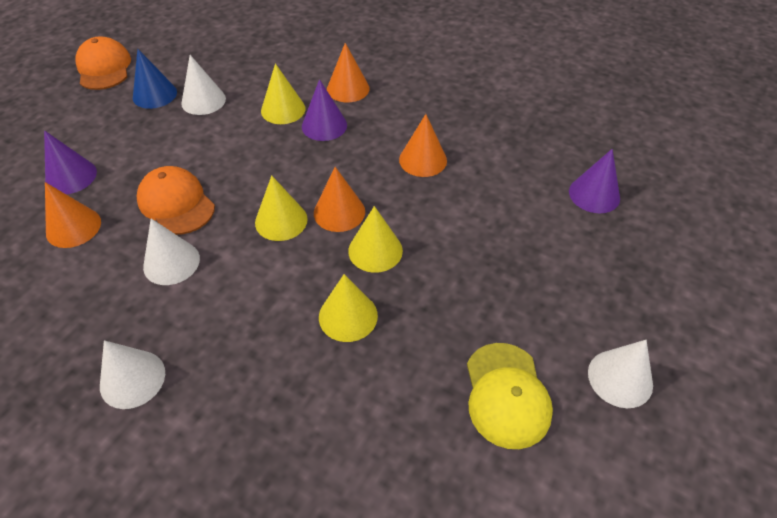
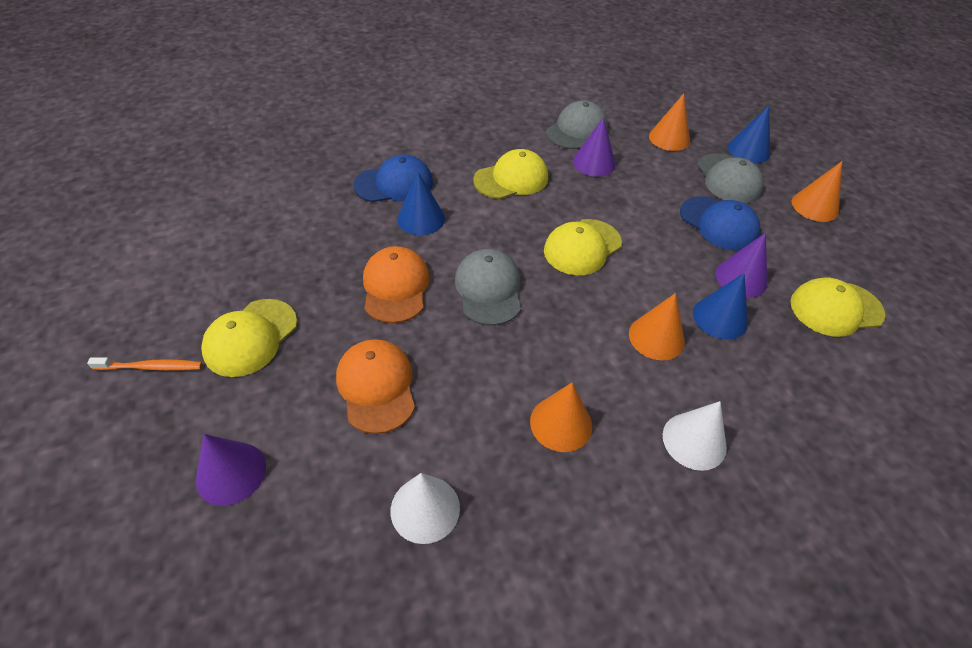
blue cap: 0 -> 2
blue cone: 1 -> 3
grey cap: 0 -> 3
orange toothbrush: 0 -> 1
white cone: 4 -> 2
yellow cap: 1 -> 4
yellow cone: 4 -> 0

